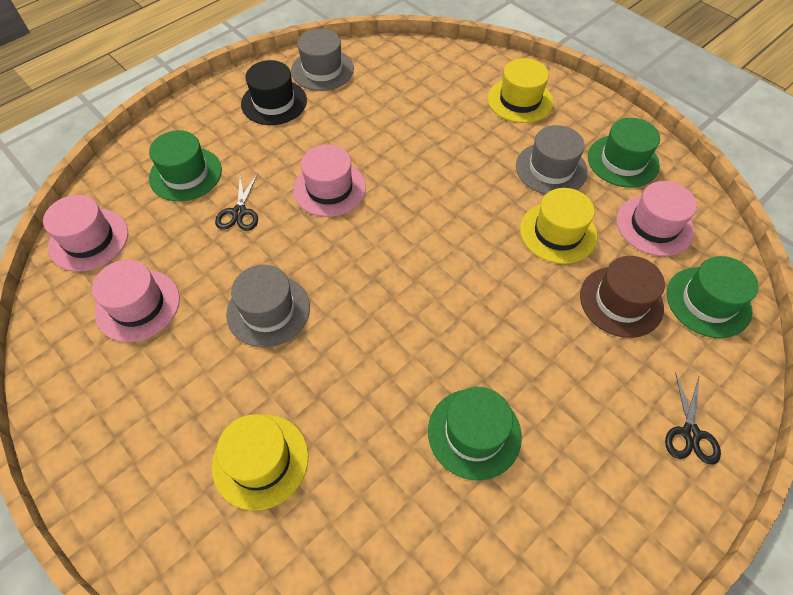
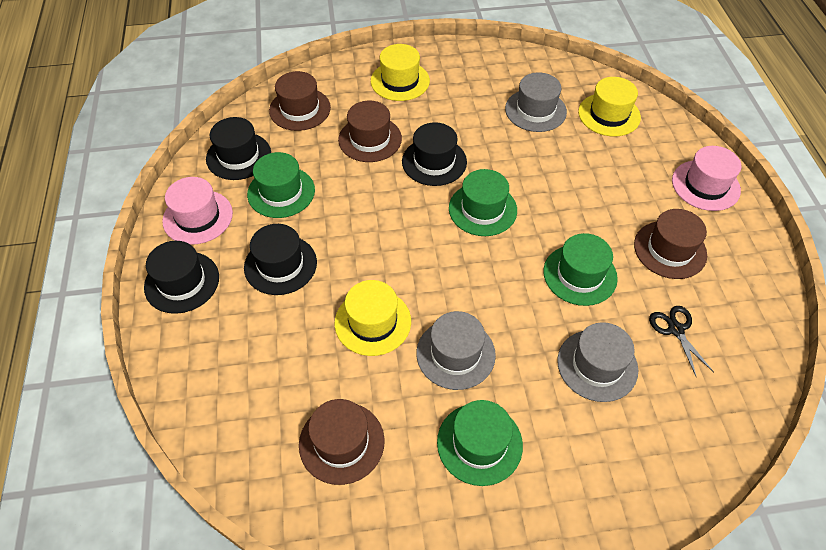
black hat: 1 -> 4
black scissors: 2 -> 1
brown hat: 1 -> 4
pink hat: 4 -> 2

